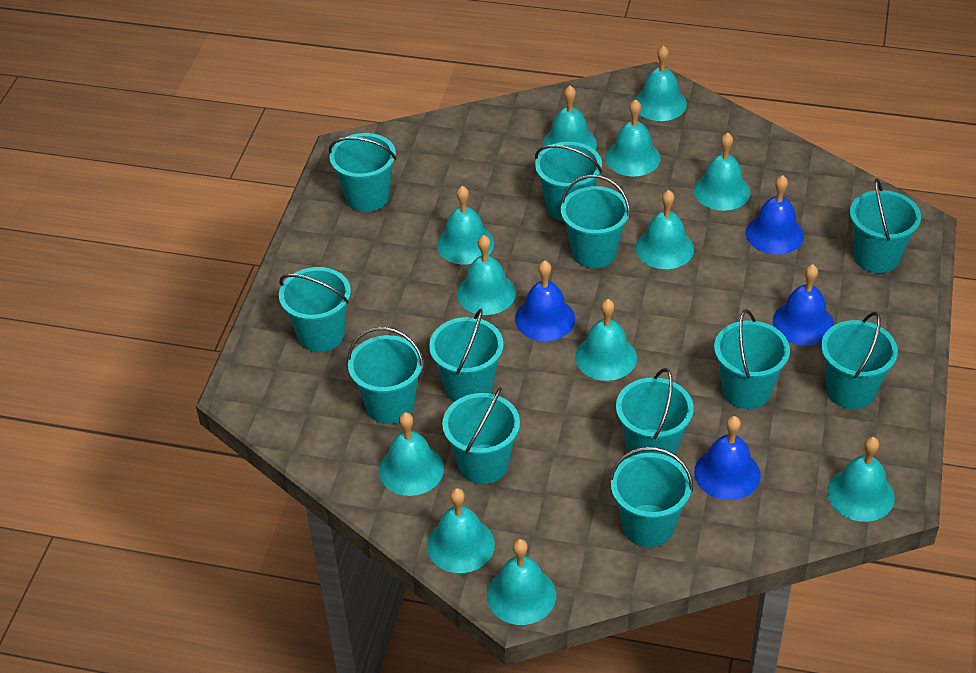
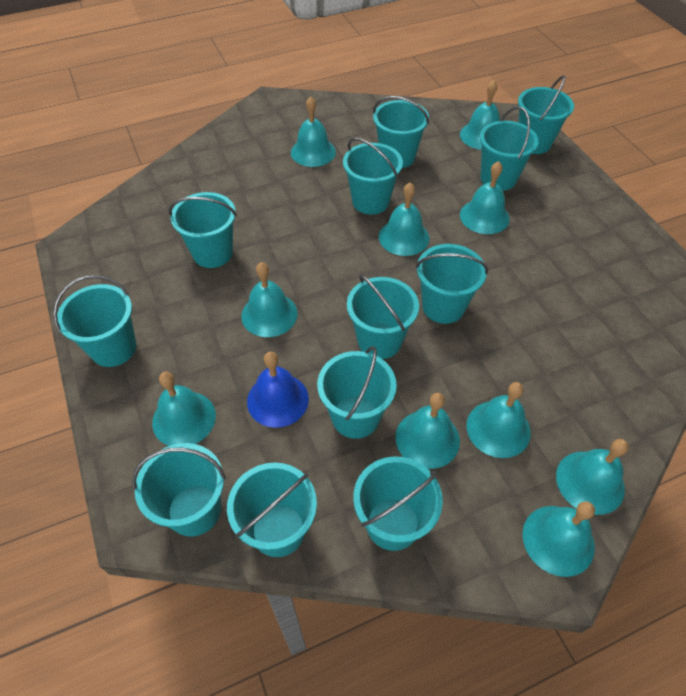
blue bell: 4 -> 1
turquoise bell: 12 -> 10

